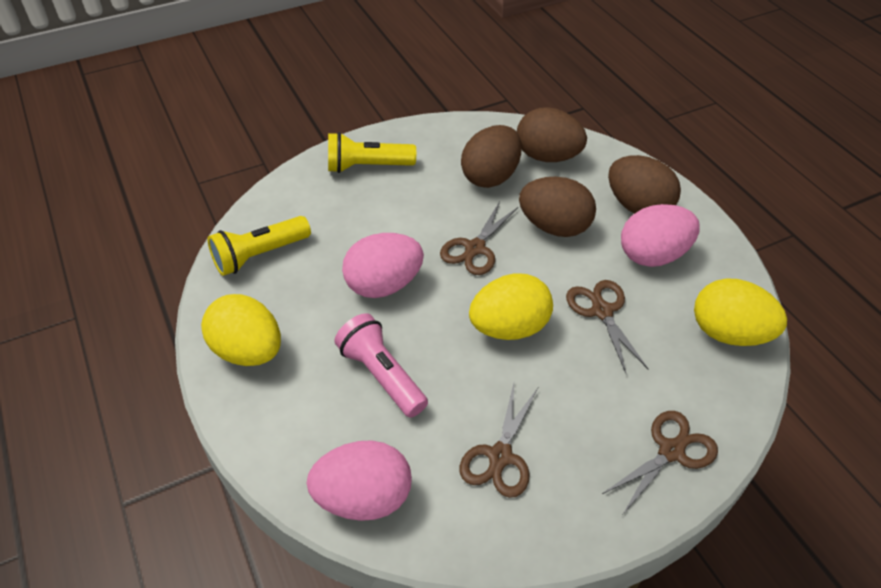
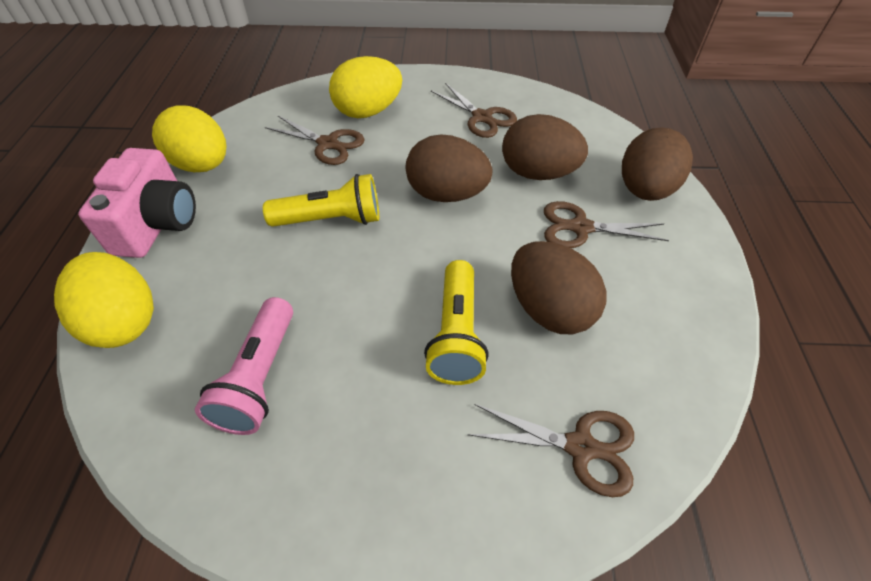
pink camera: 0 -> 1
pink egg: 3 -> 0

